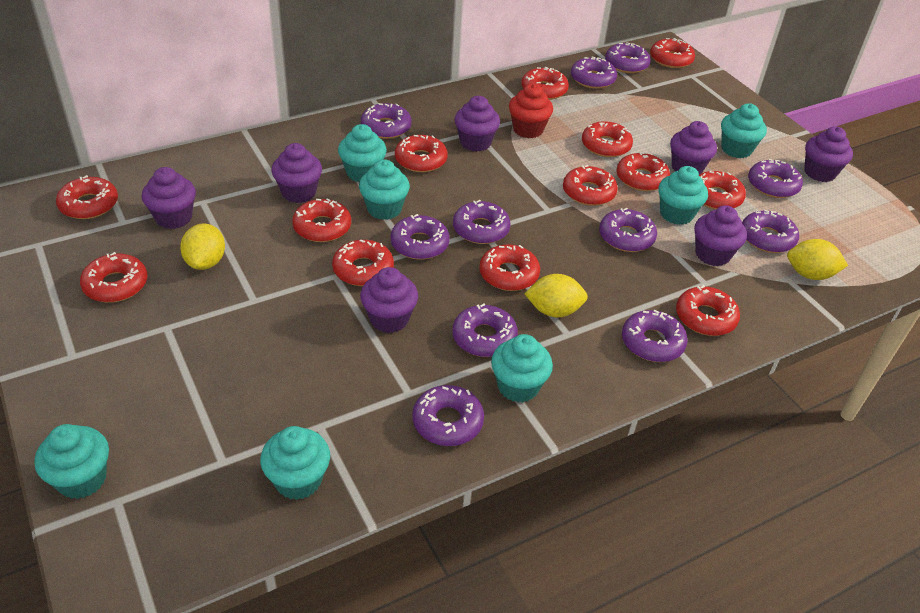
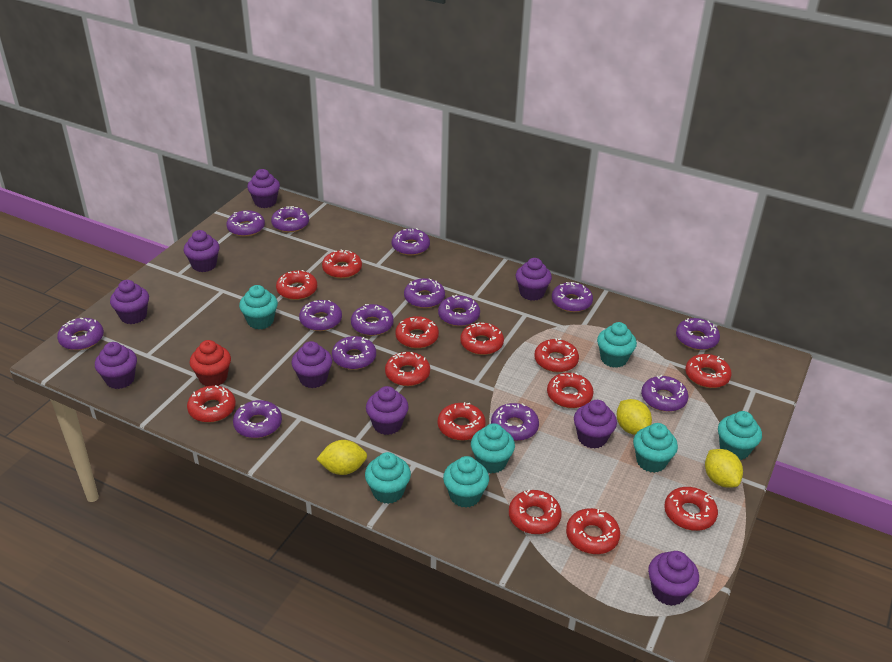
purple cupcake: 7 -> 9
purple donut: 11 -> 14

